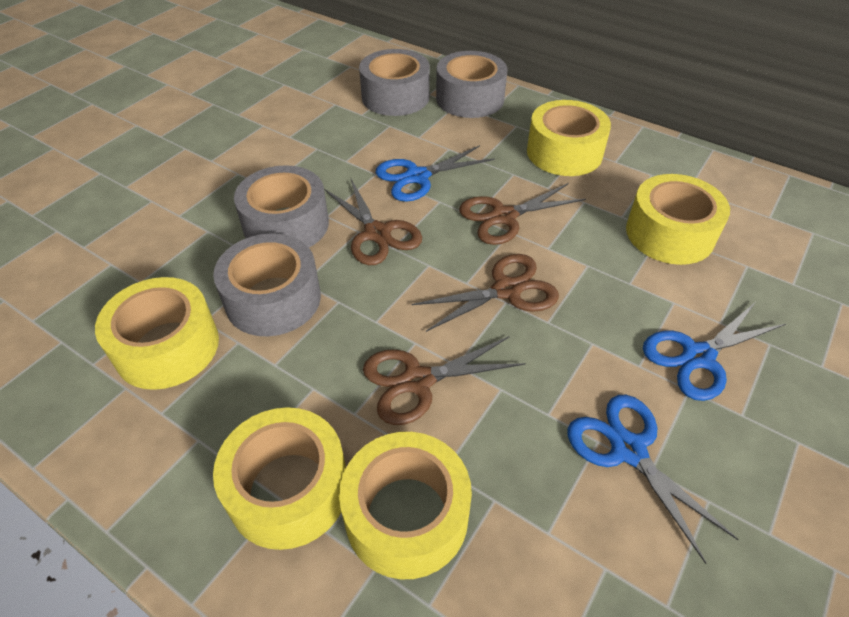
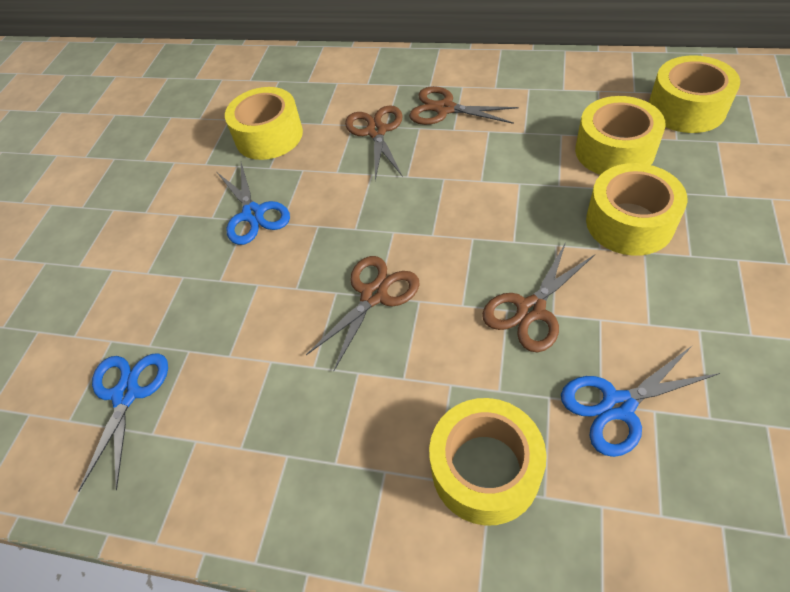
grey tape: 4 -> 0

